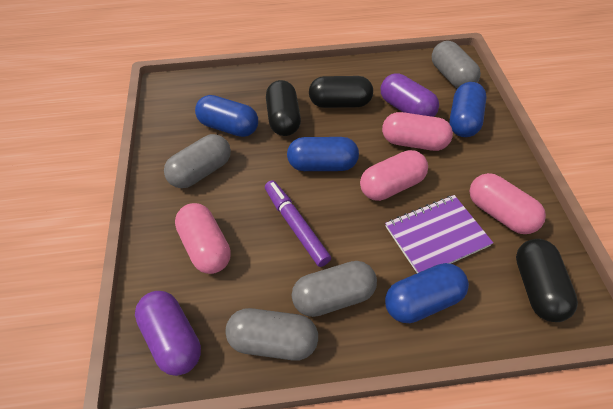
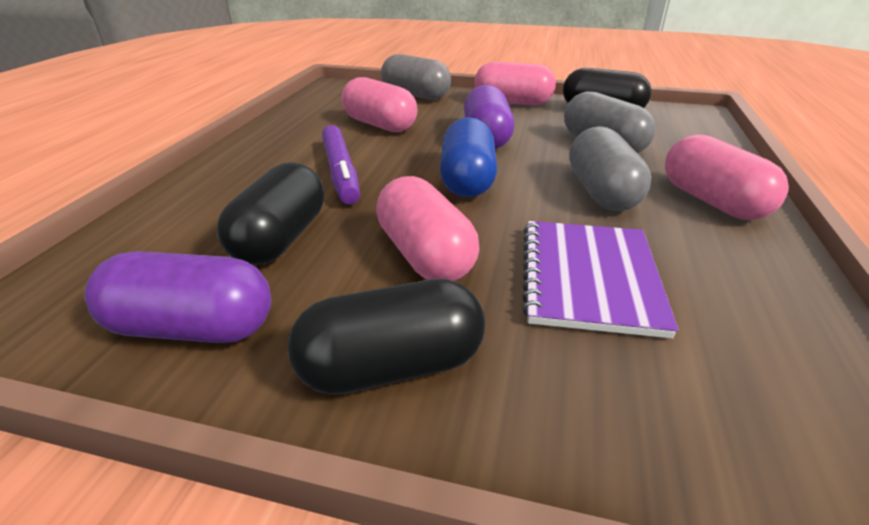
blue capsule: 4 -> 1
grey capsule: 4 -> 3

